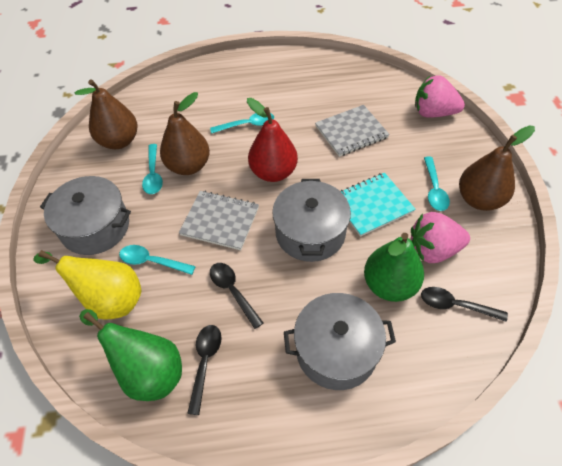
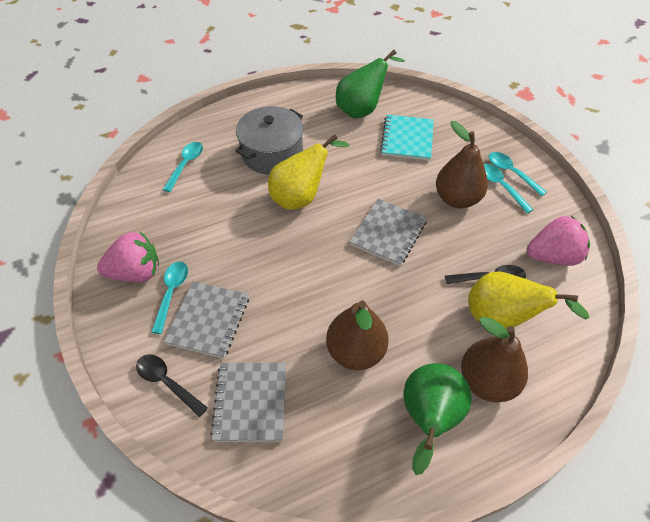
black spoon: 3 -> 2
grey notebook: 2 -> 3
grey pot: 3 -> 1
red pear: 1 -> 0
yellow pear: 1 -> 2

